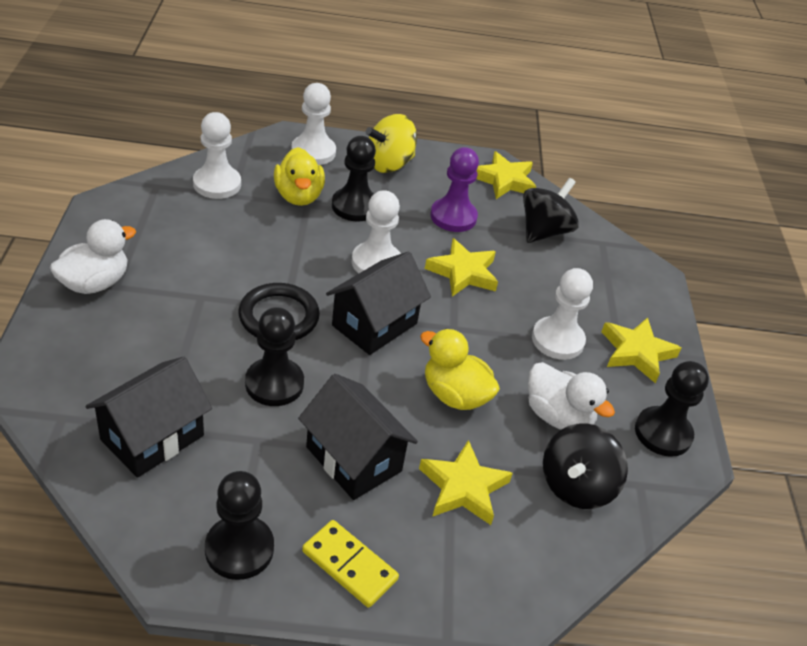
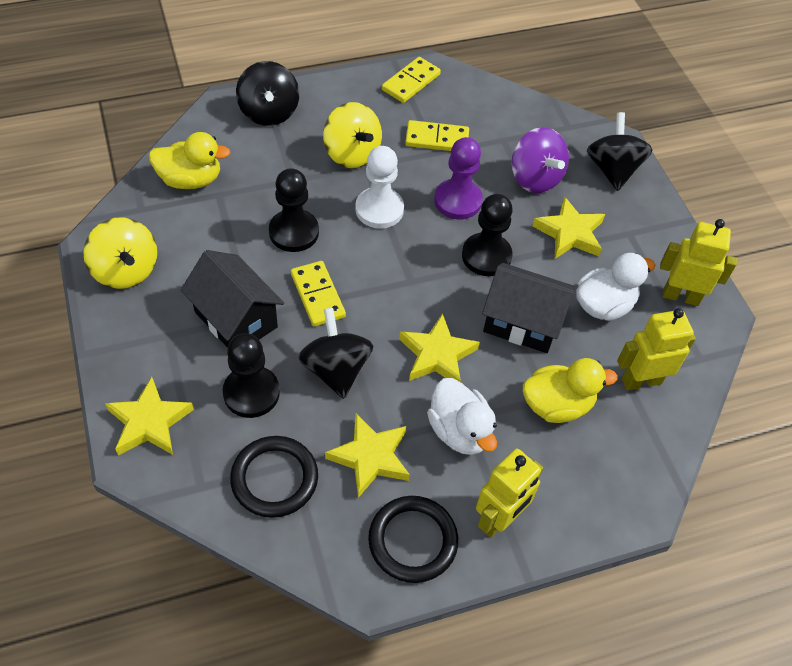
black house: 3 -> 2
black pawn: 4 -> 3
black ring: 1 -> 2
black spinning top: 2 -> 3
purple spinning top: 0 -> 1
white pawn: 4 -> 1
yellow domino: 1 -> 3
yellow robot: 0 -> 3
yellow spinning top: 1 -> 2

